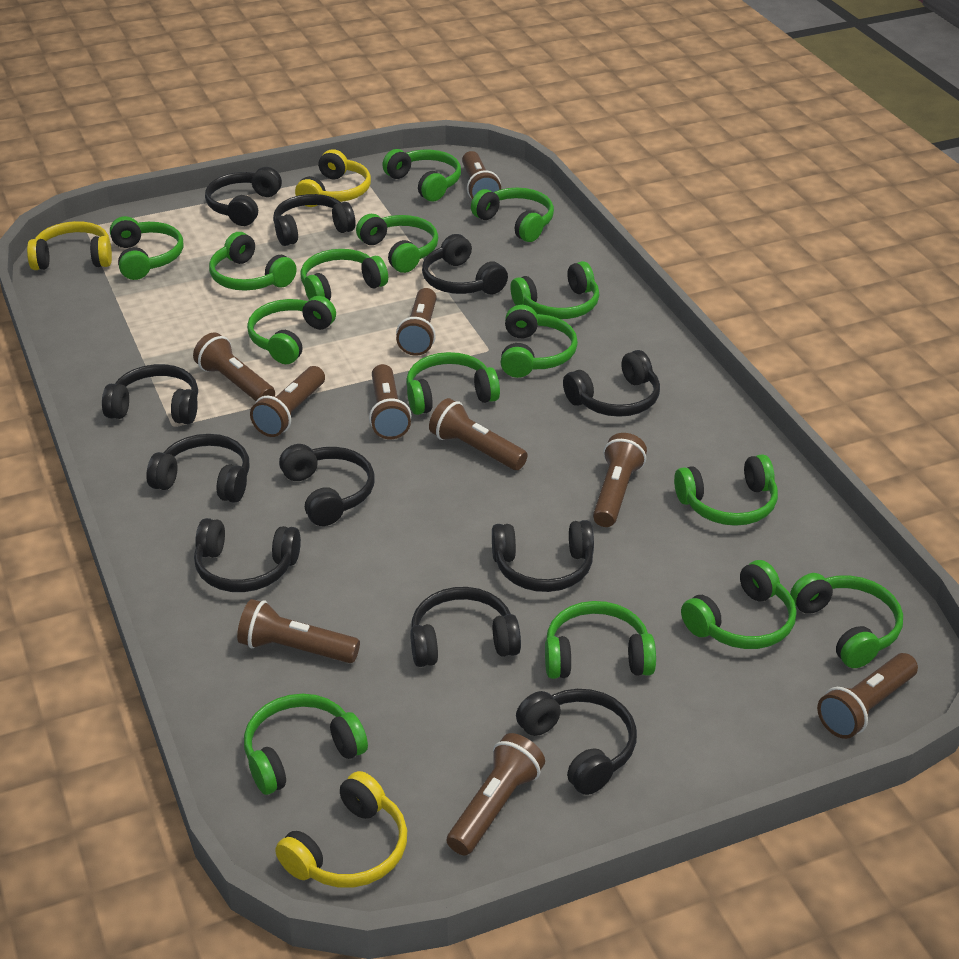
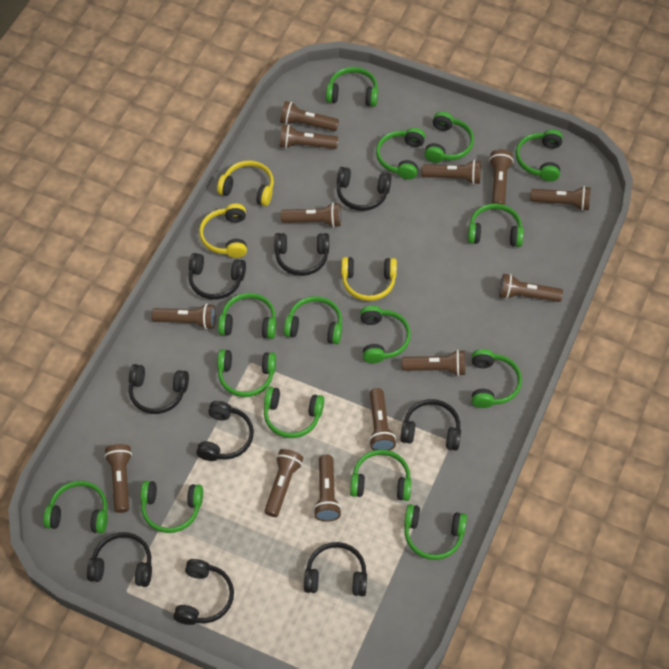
black headphones: 11 -> 9
brown flashlight: 10 -> 13

